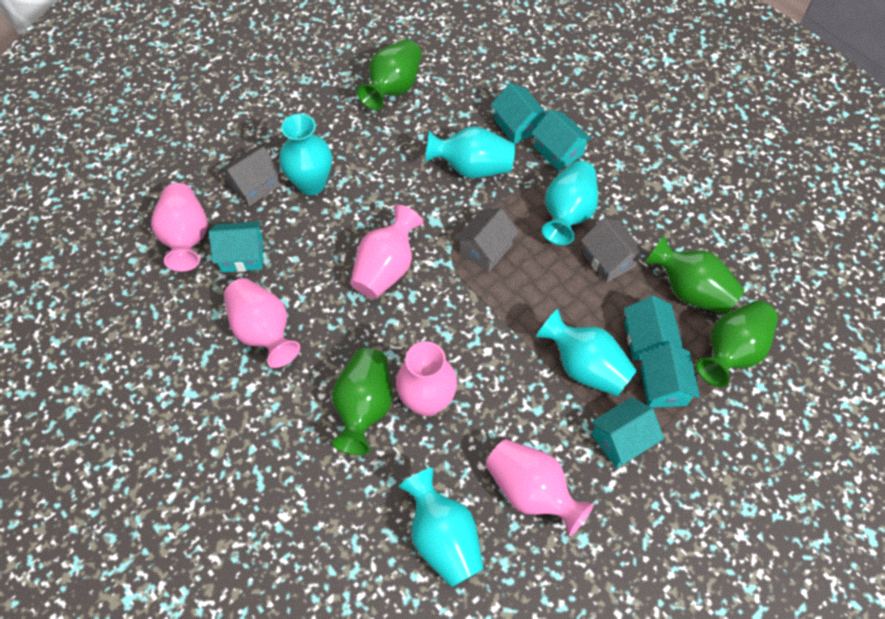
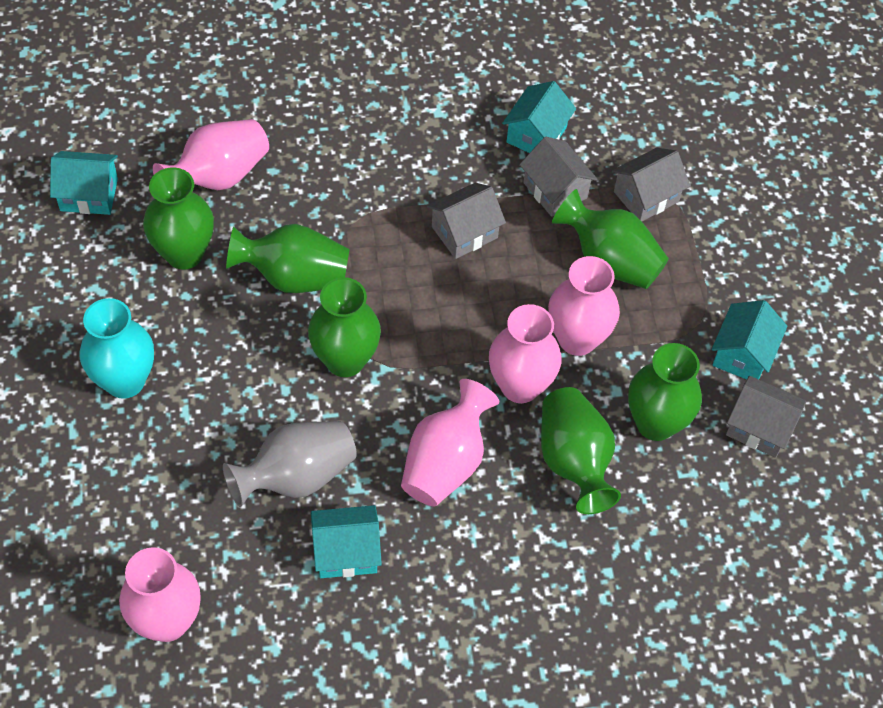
green vase: 4 -> 6
grey house: 3 -> 4
grey vase: 0 -> 1
turquoise house: 6 -> 4
turquoise vase: 5 -> 1

